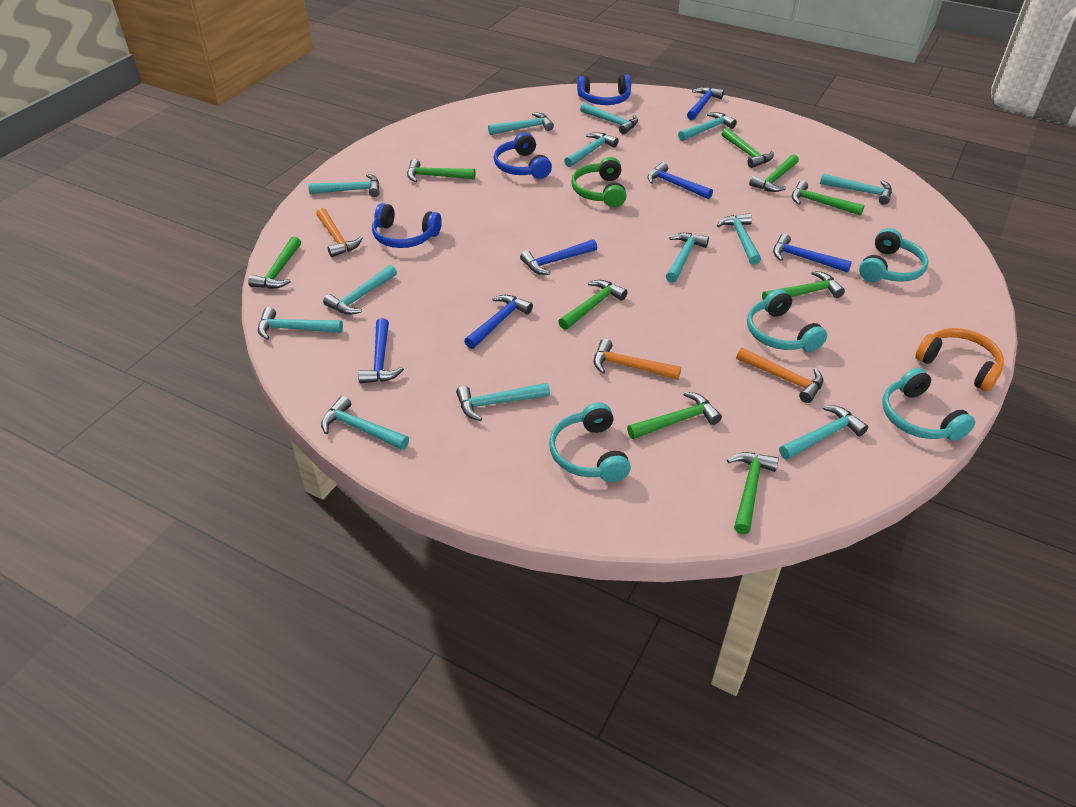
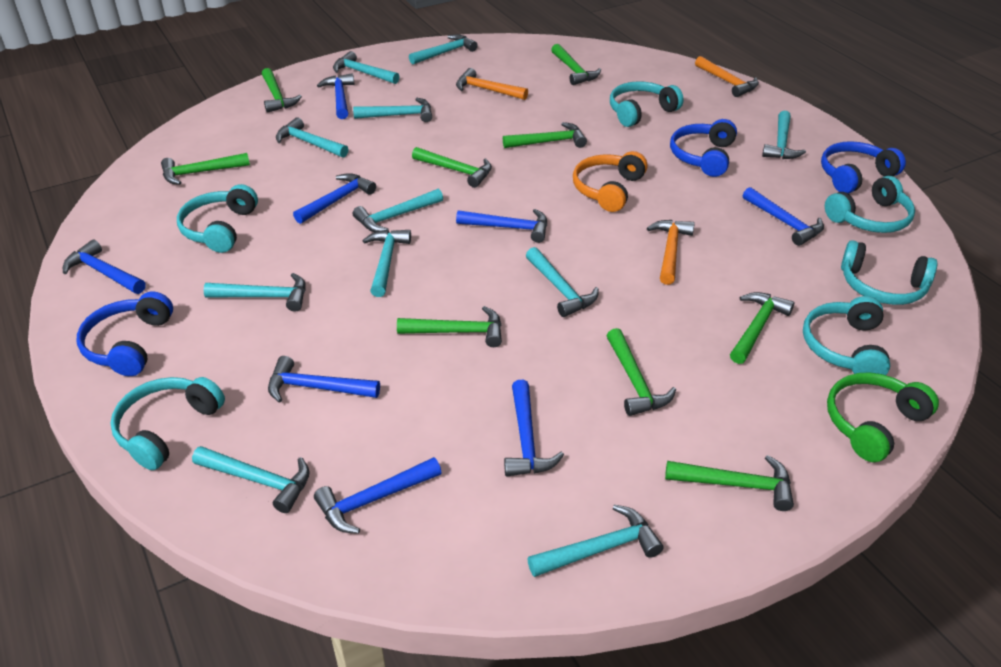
blue hammer: 6 -> 8
turquoise hammer: 13 -> 11
turquoise headphones: 4 -> 6

